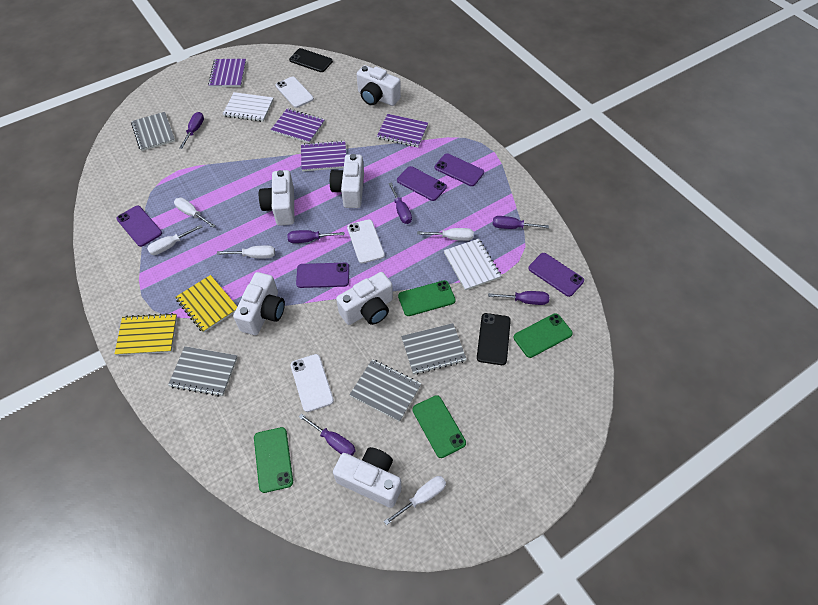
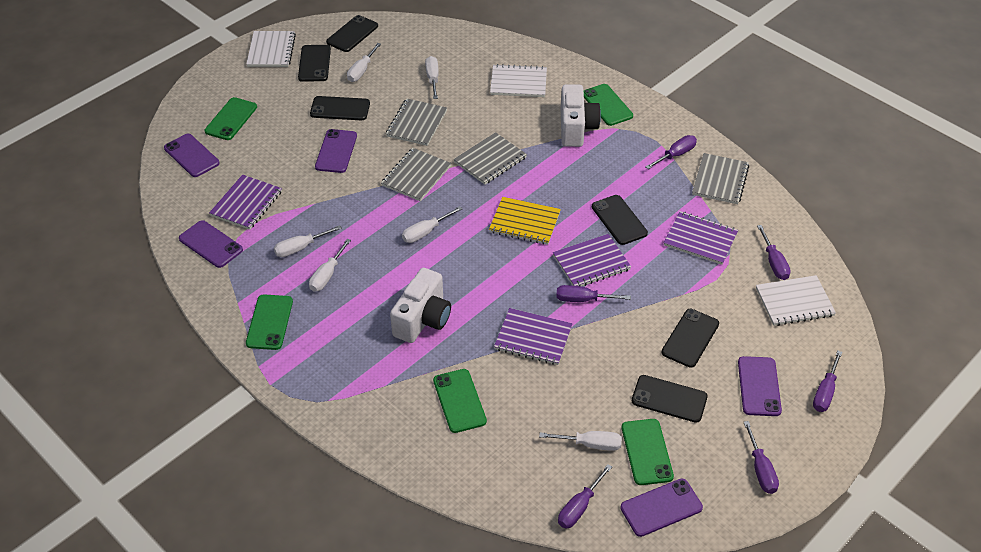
black phone: 2 -> 6
green phone: 4 -> 5
white camera: 6 -> 2
white notebook: 2 -> 3
white phone: 3 -> 0
white screwdriver: 5 -> 6
yellow notebook: 2 -> 1

